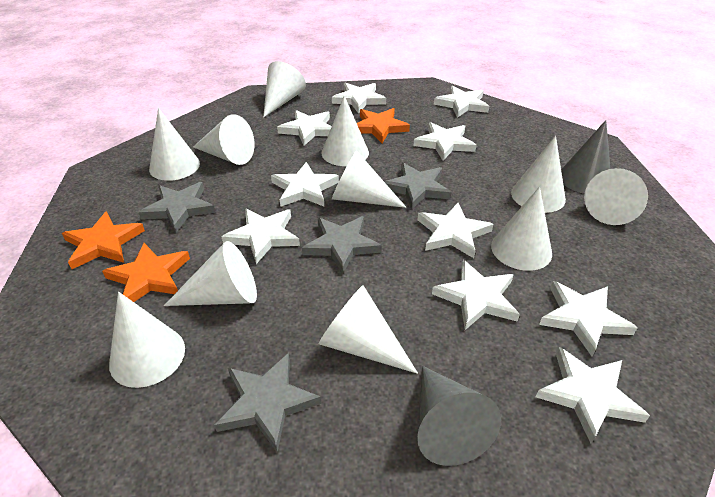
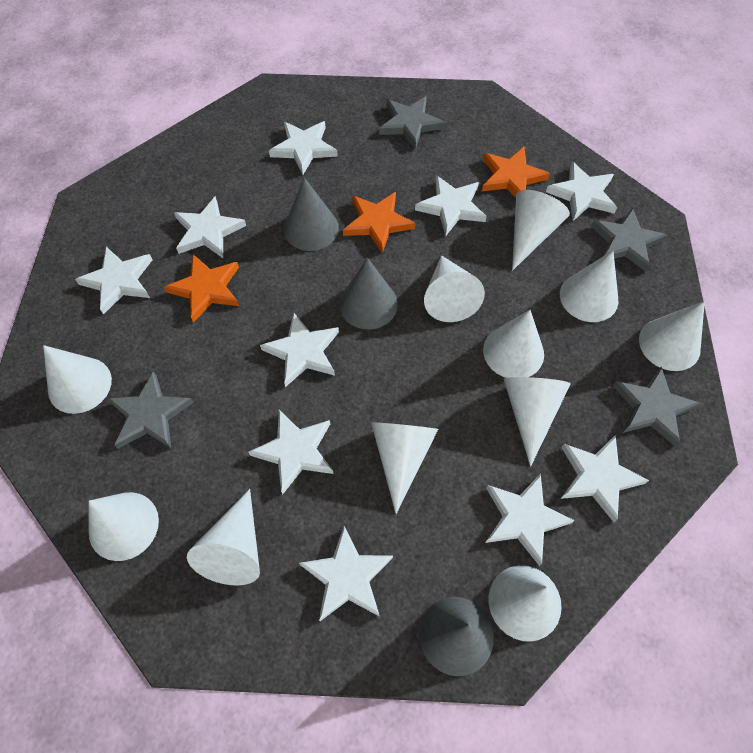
grey cone: 2 -> 3

